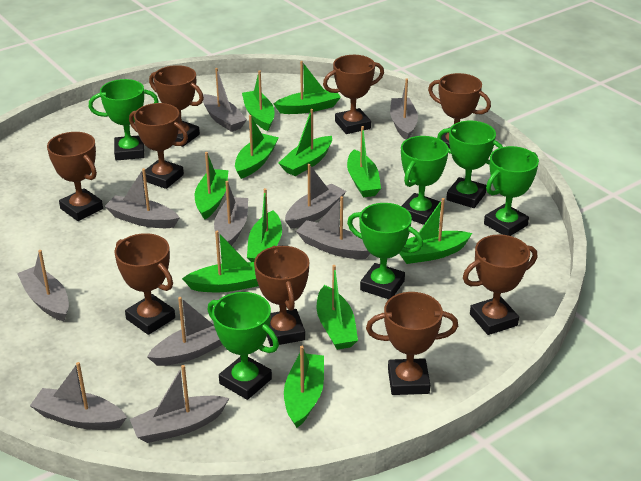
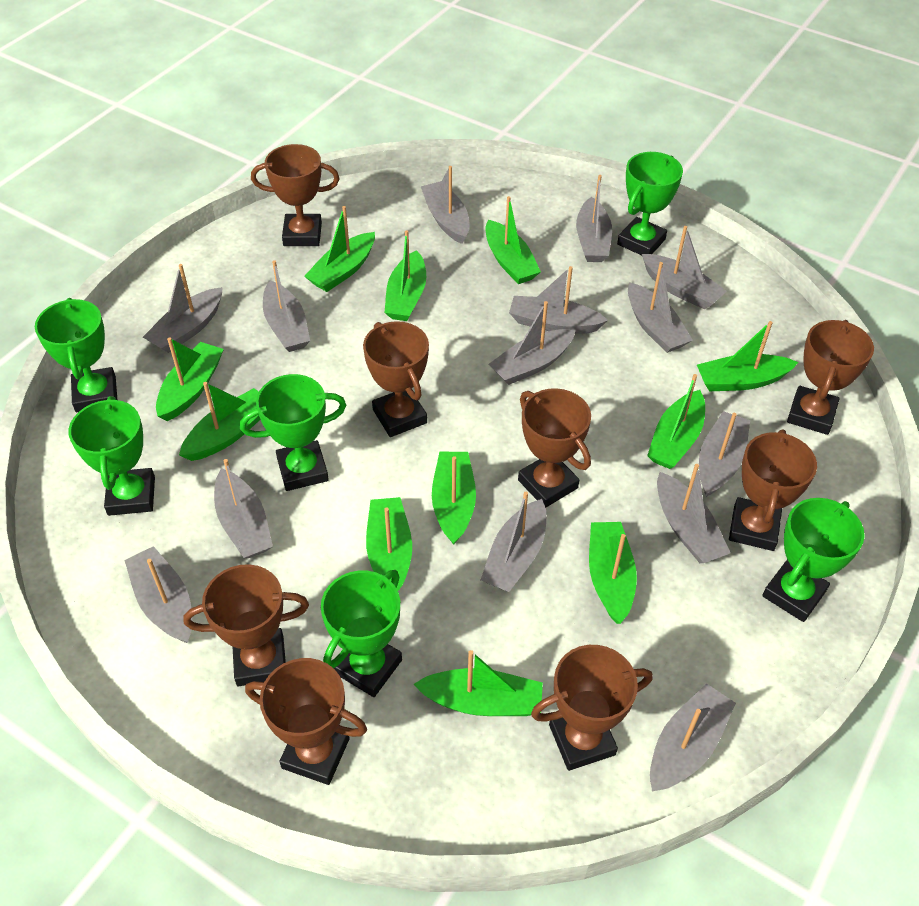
brown trophy: 9 -> 8
grey boat: 10 -> 14

